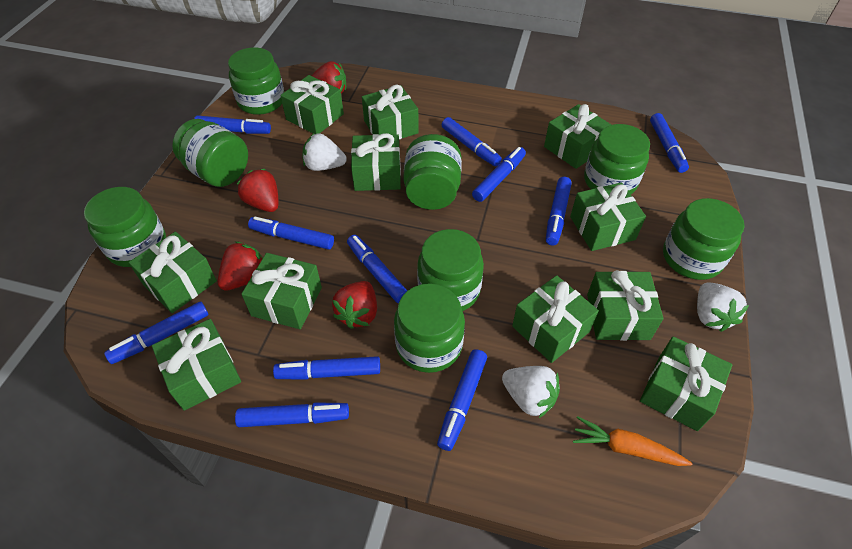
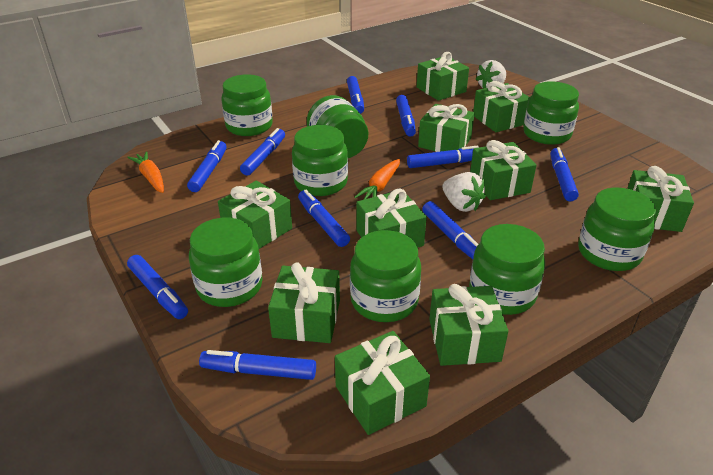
blue marker: 11 -> 10
green gift: 11 -> 10
orange carrot: 1 -> 2
red strawberry: 4 -> 0
white strawberry: 3 -> 2

